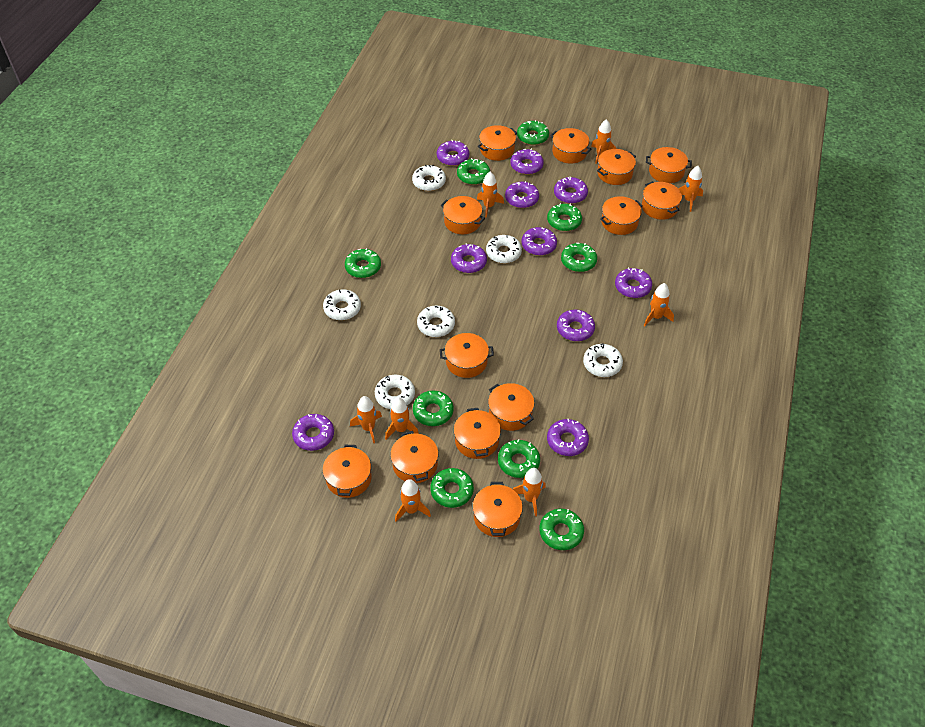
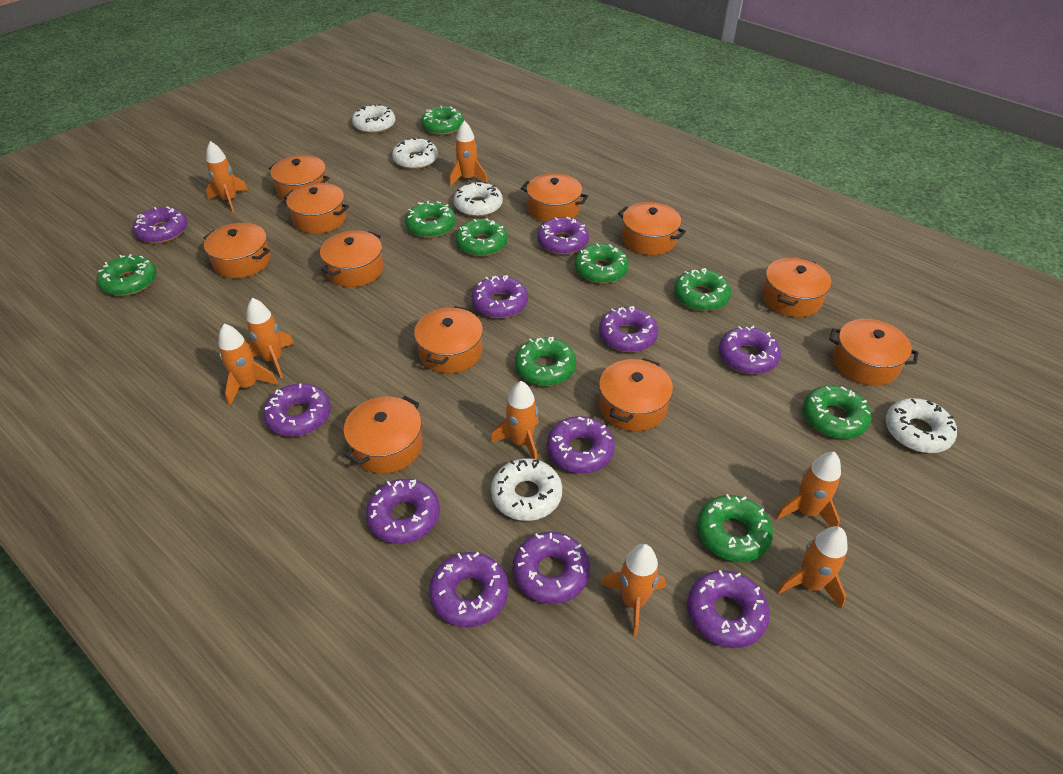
orange pot: 13 -> 11
purple donut: 10 -> 11
white donut: 6 -> 5

